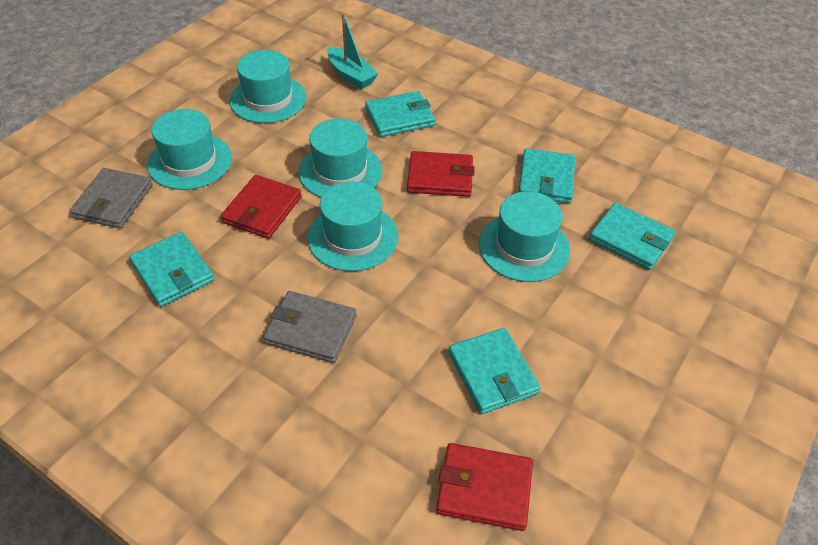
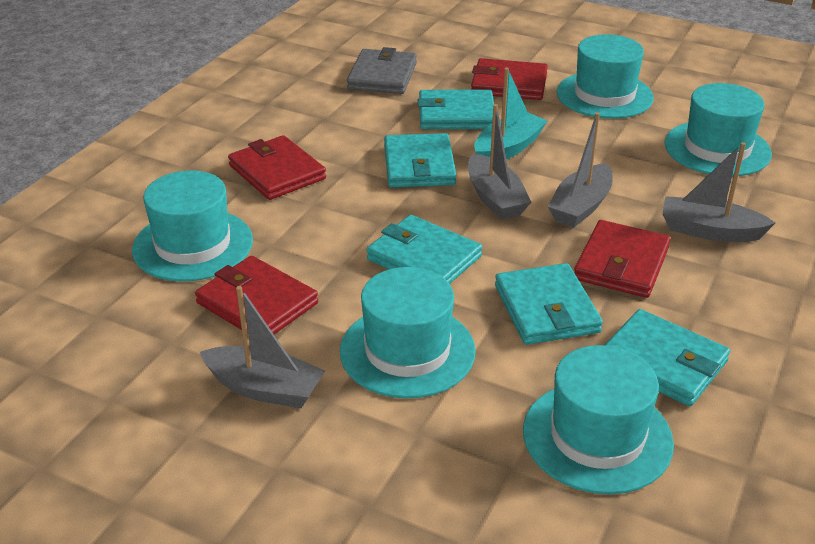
grey boat: 0 -> 4
grey wallet: 2 -> 1
red wallet: 3 -> 4

